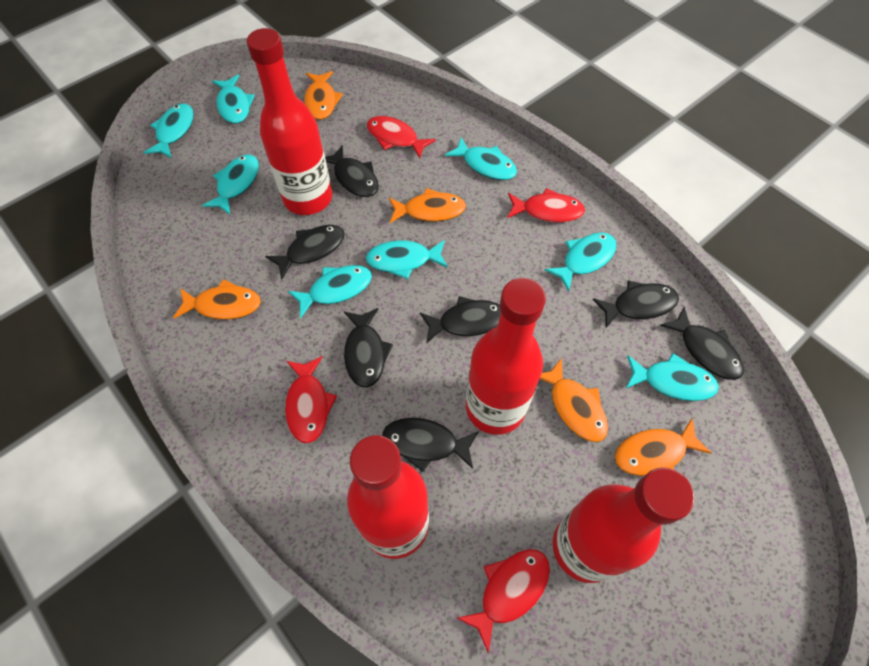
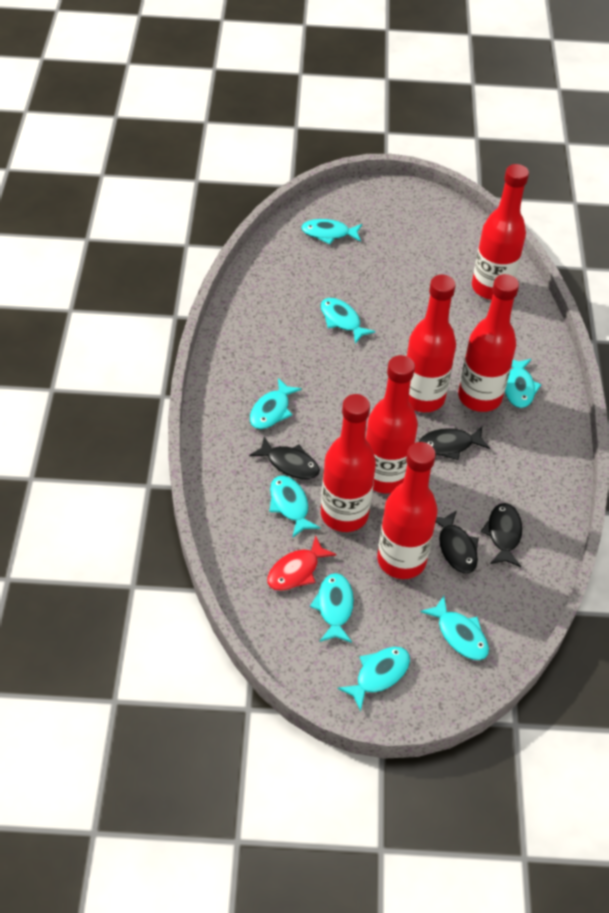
black fish: 7 -> 4
orange fish: 5 -> 0
red bottle: 4 -> 6
red fish: 4 -> 1

